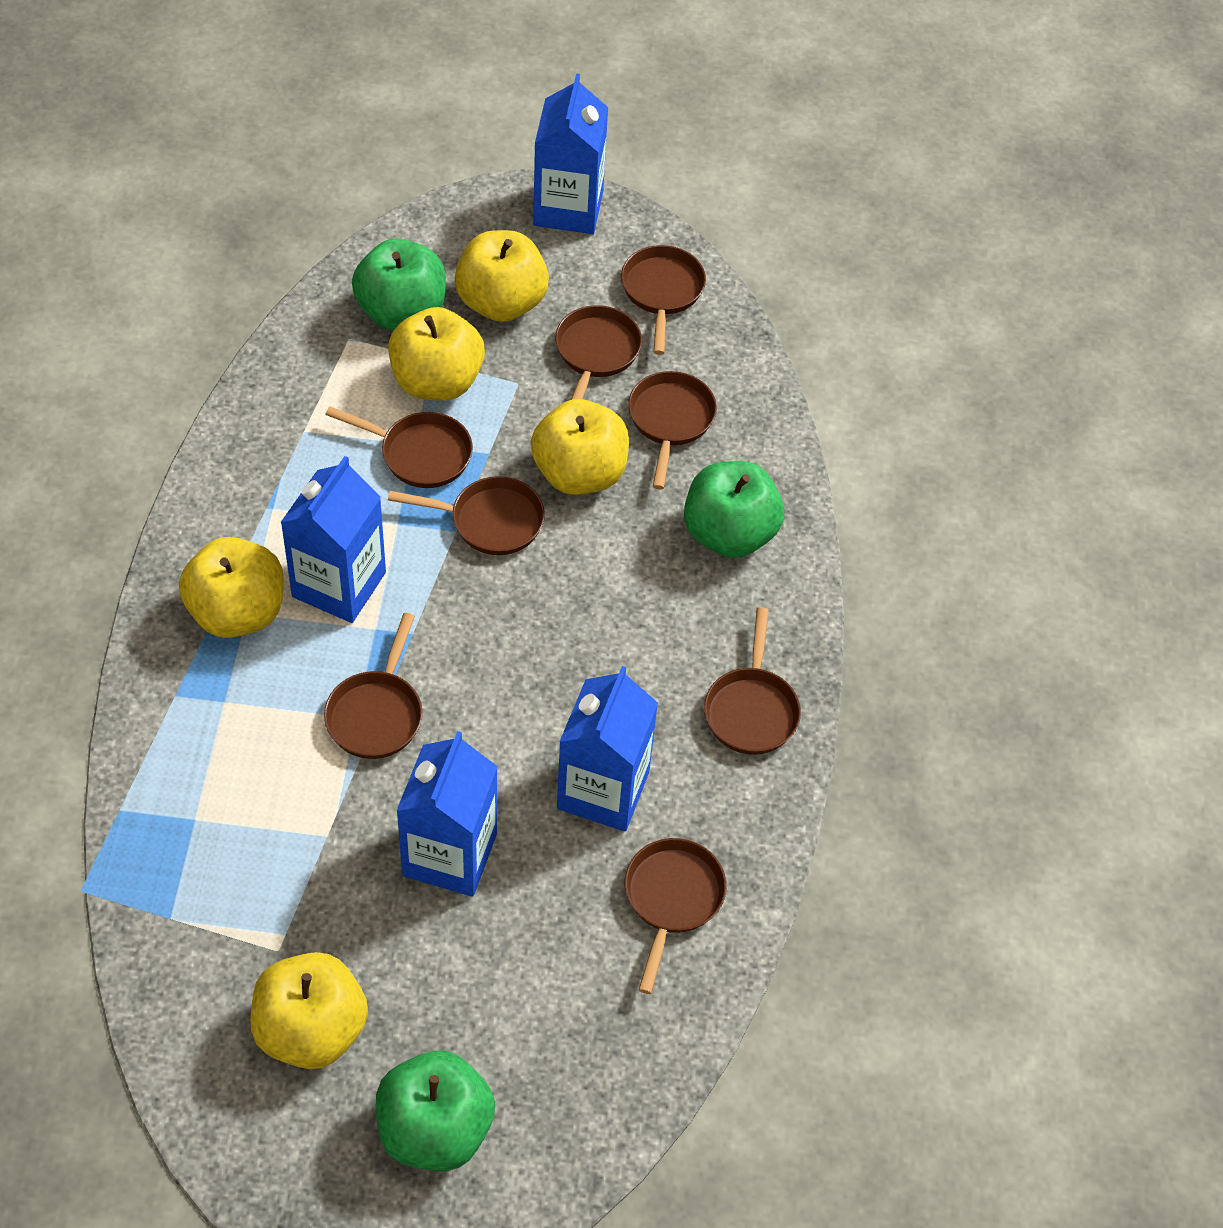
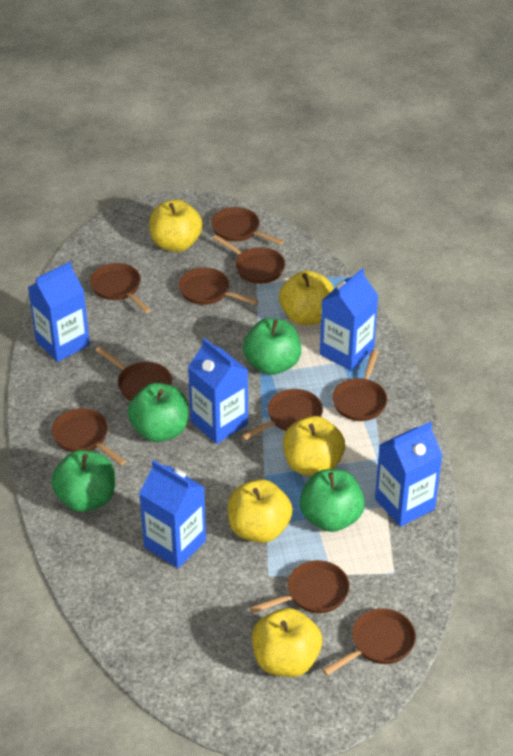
blue carton: 4 -> 5
brown pan: 8 -> 10
green apple: 3 -> 4

